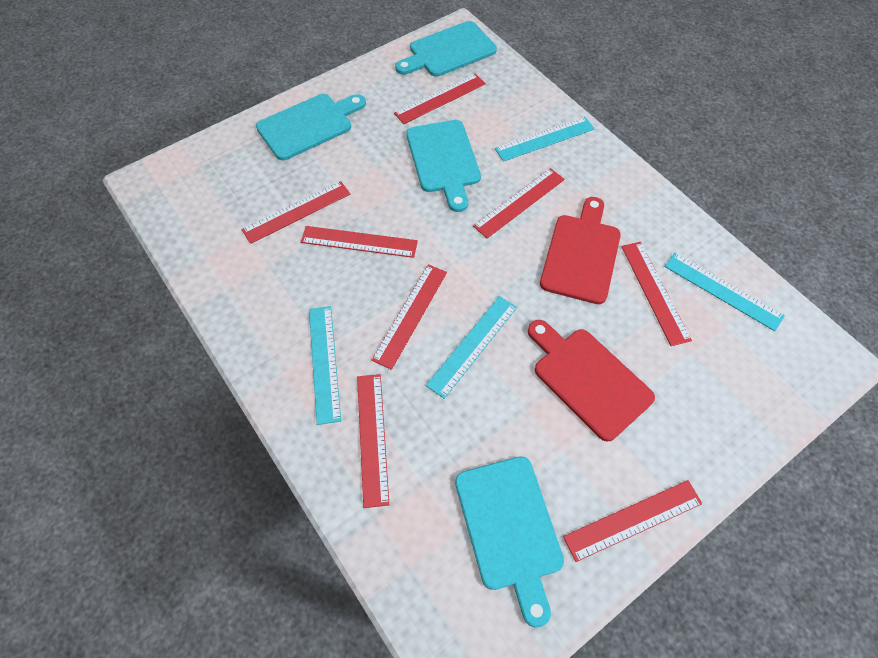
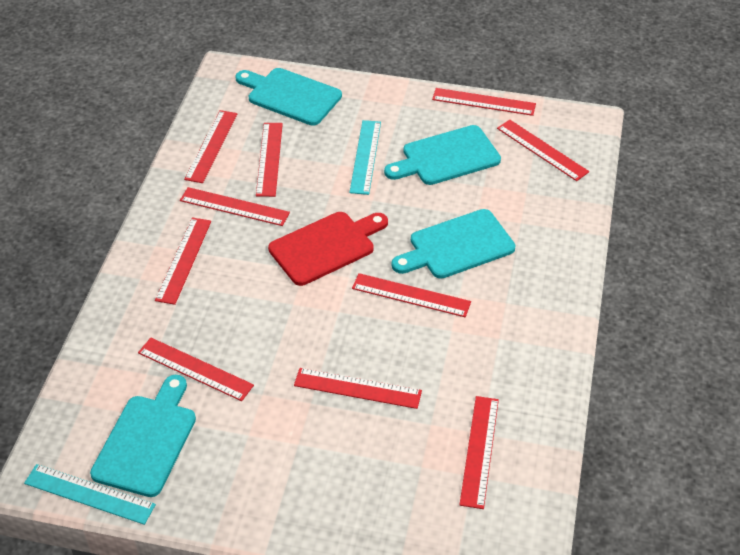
red cutting board: 2 -> 1
red ruler: 8 -> 10
turquoise ruler: 4 -> 2

